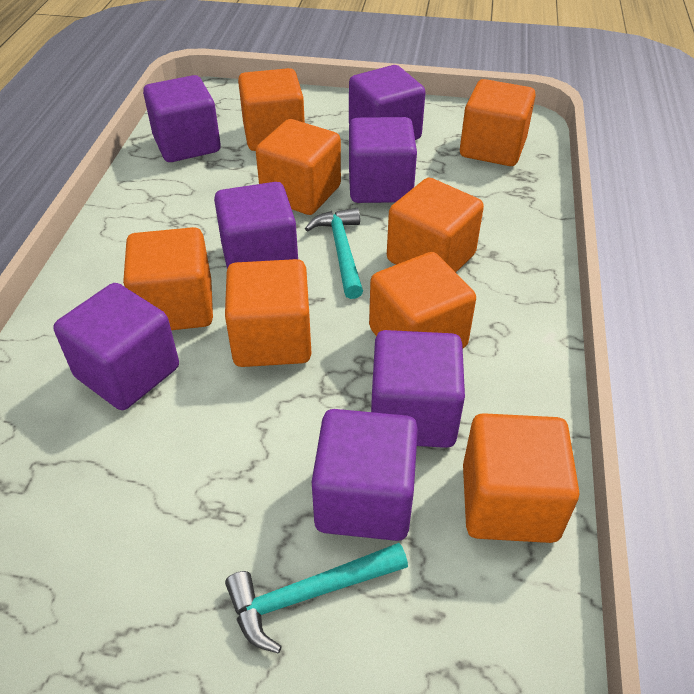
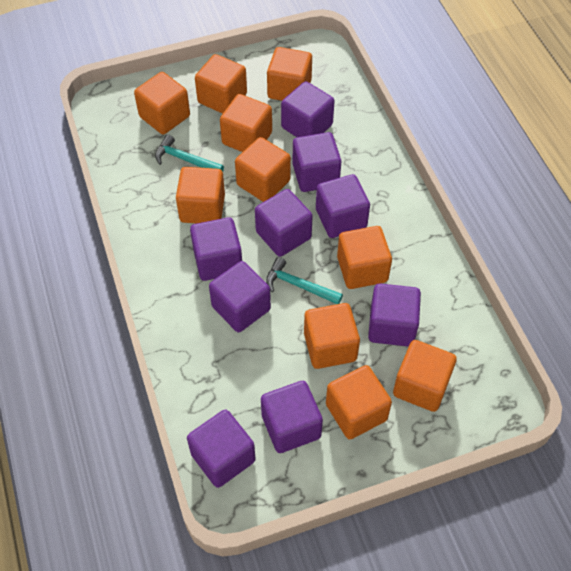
orange cube: 8 -> 10
purple cube: 7 -> 9

